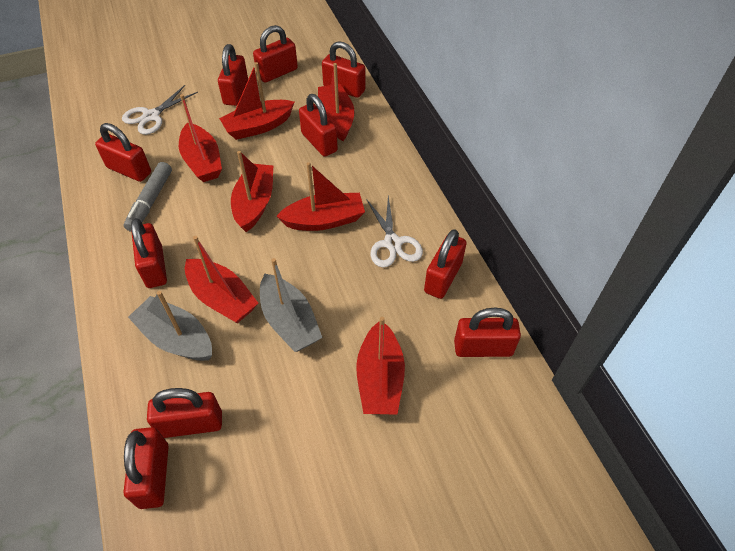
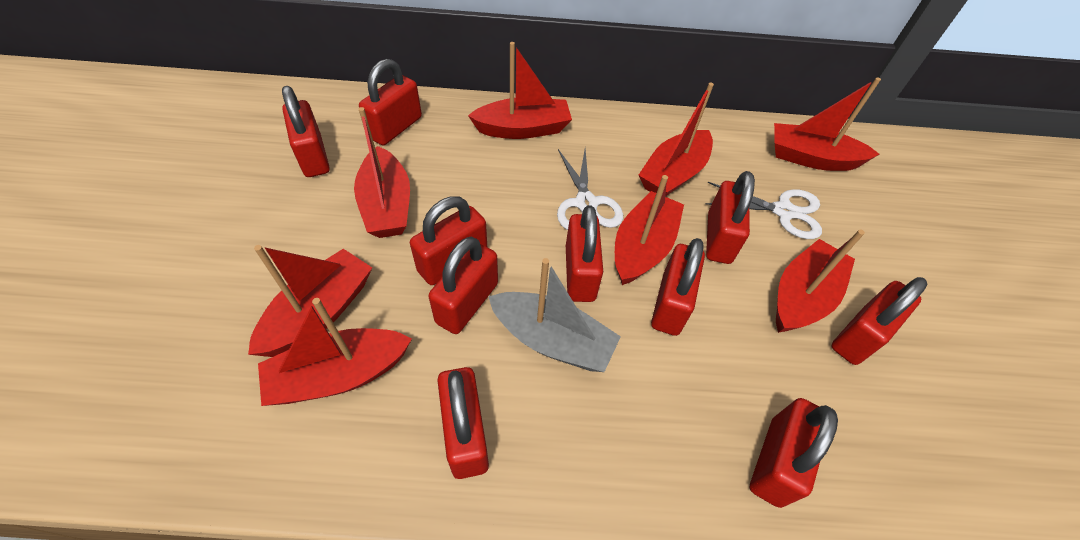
grey boat: 2 -> 1
grey marker: 1 -> 0
red boat: 7 -> 8

